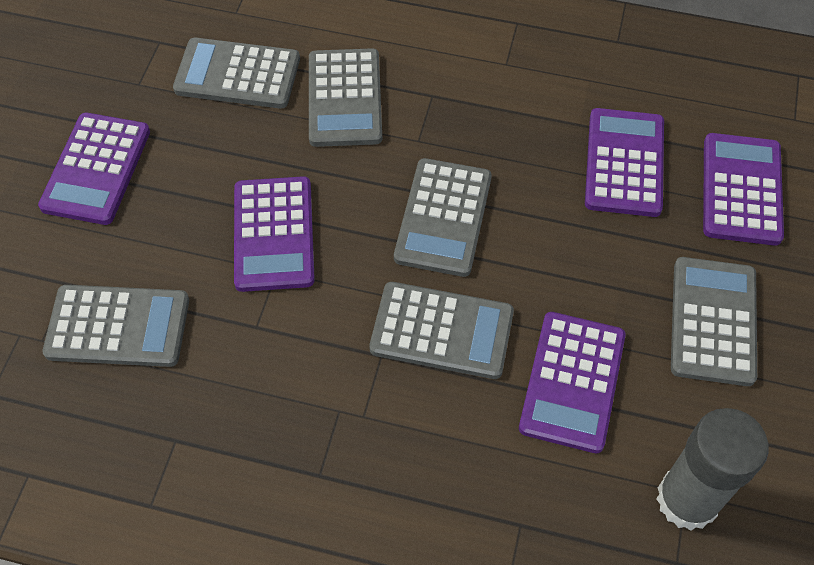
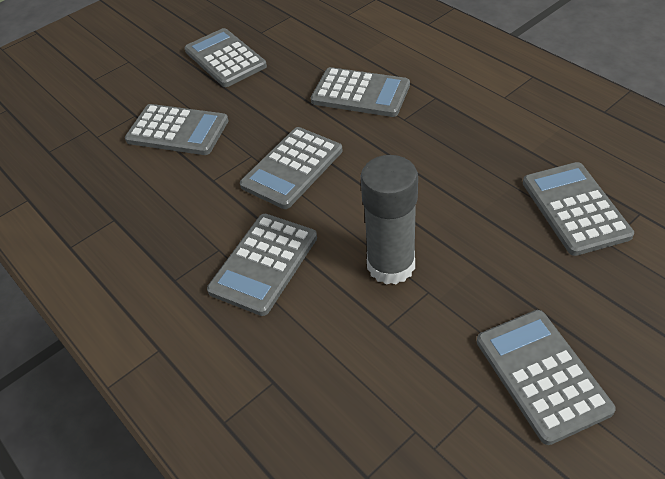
grey calculator: 6 -> 7
purple calculator: 5 -> 0

